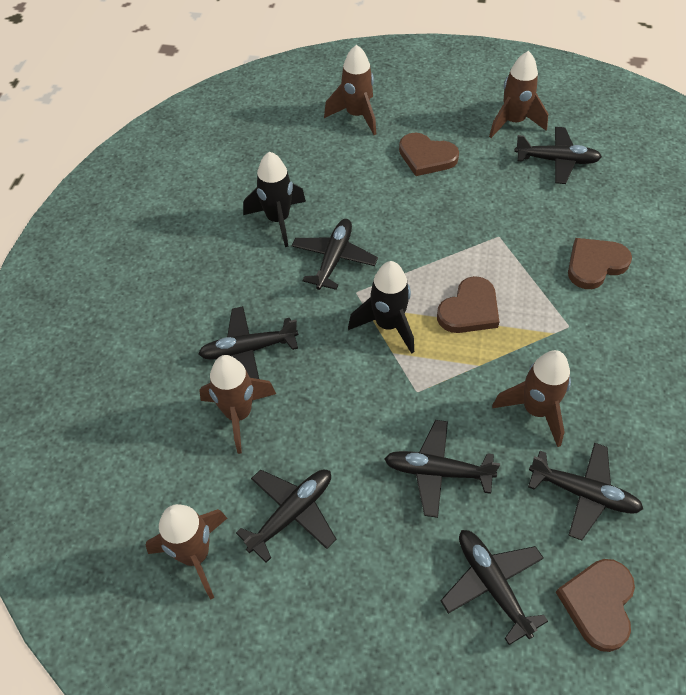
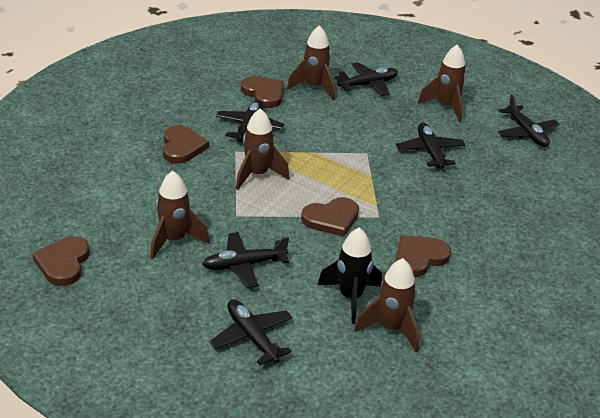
black plane: 7 -> 6
black rocket: 2 -> 1
brown heart: 4 -> 5

